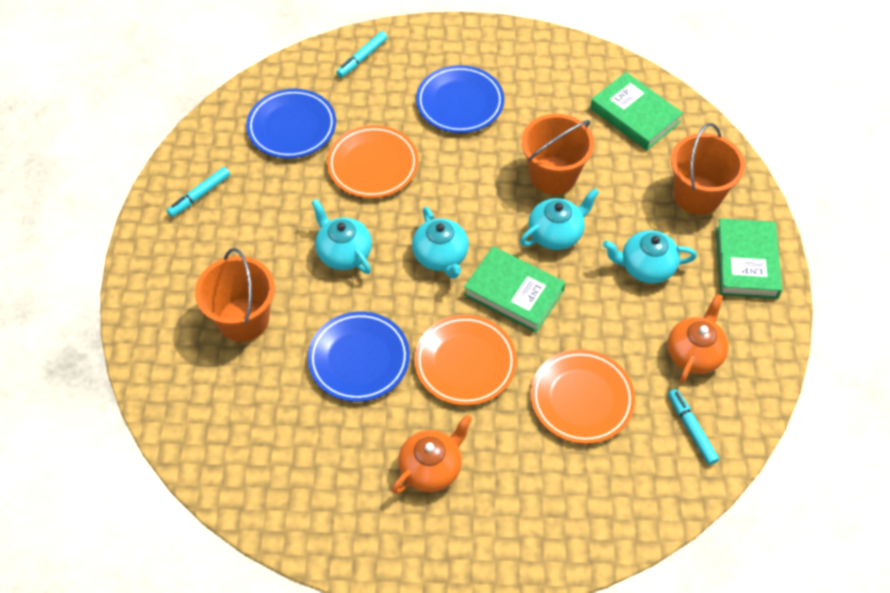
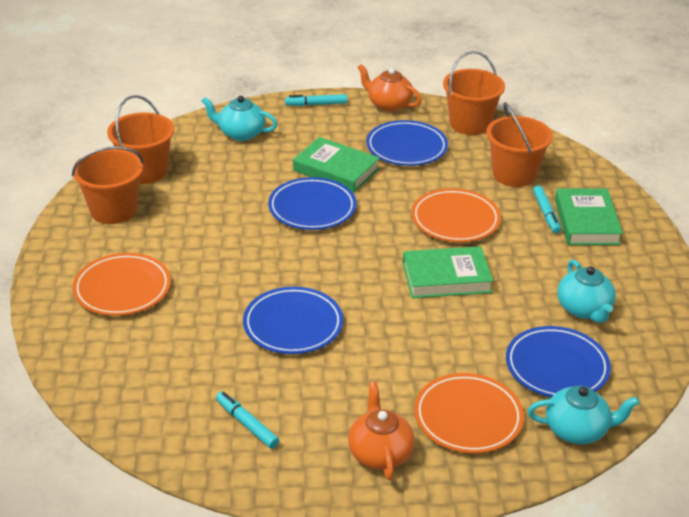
blue plate: 3 -> 4
orange bucket: 3 -> 4
turquoise teapot: 4 -> 3

